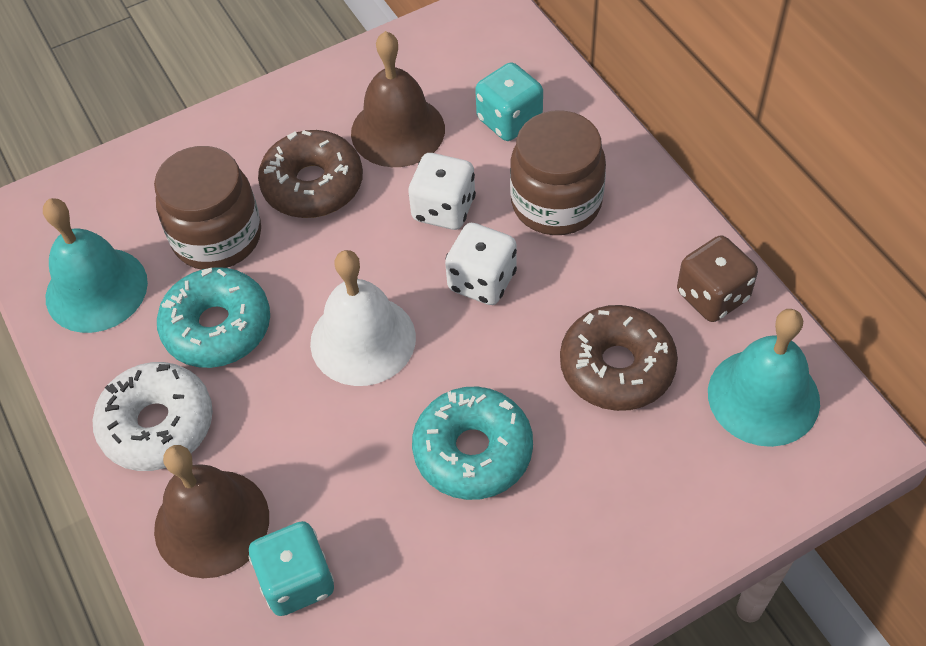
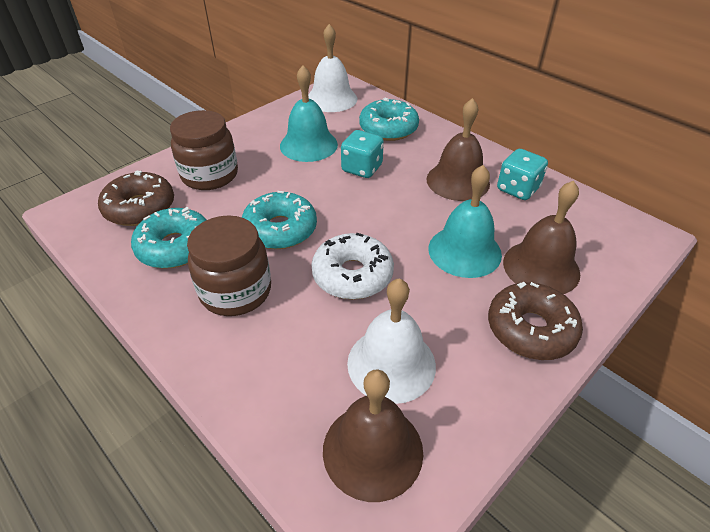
brown bell: 2 -> 3
brown dice: 1 -> 0
turquoise donut: 2 -> 3
white bell: 1 -> 2
white dice: 2 -> 0

